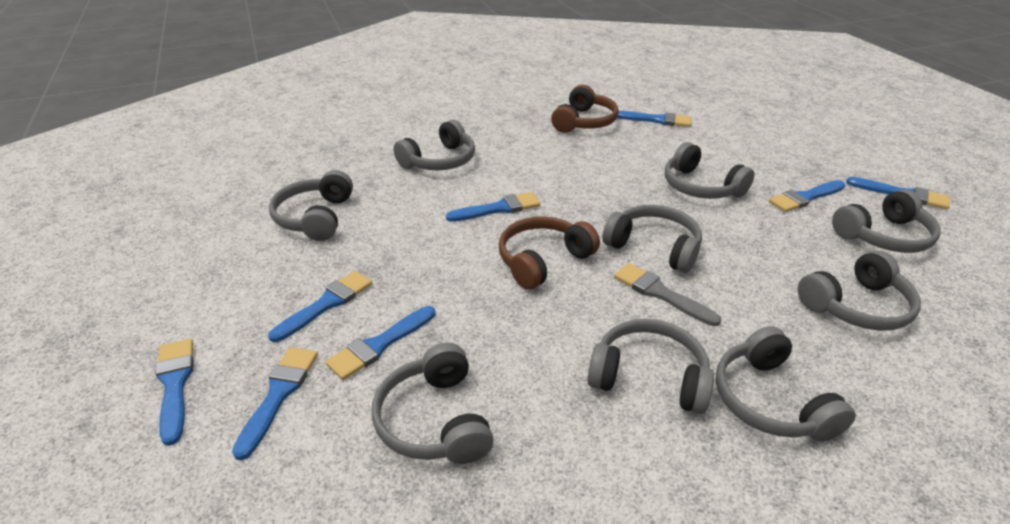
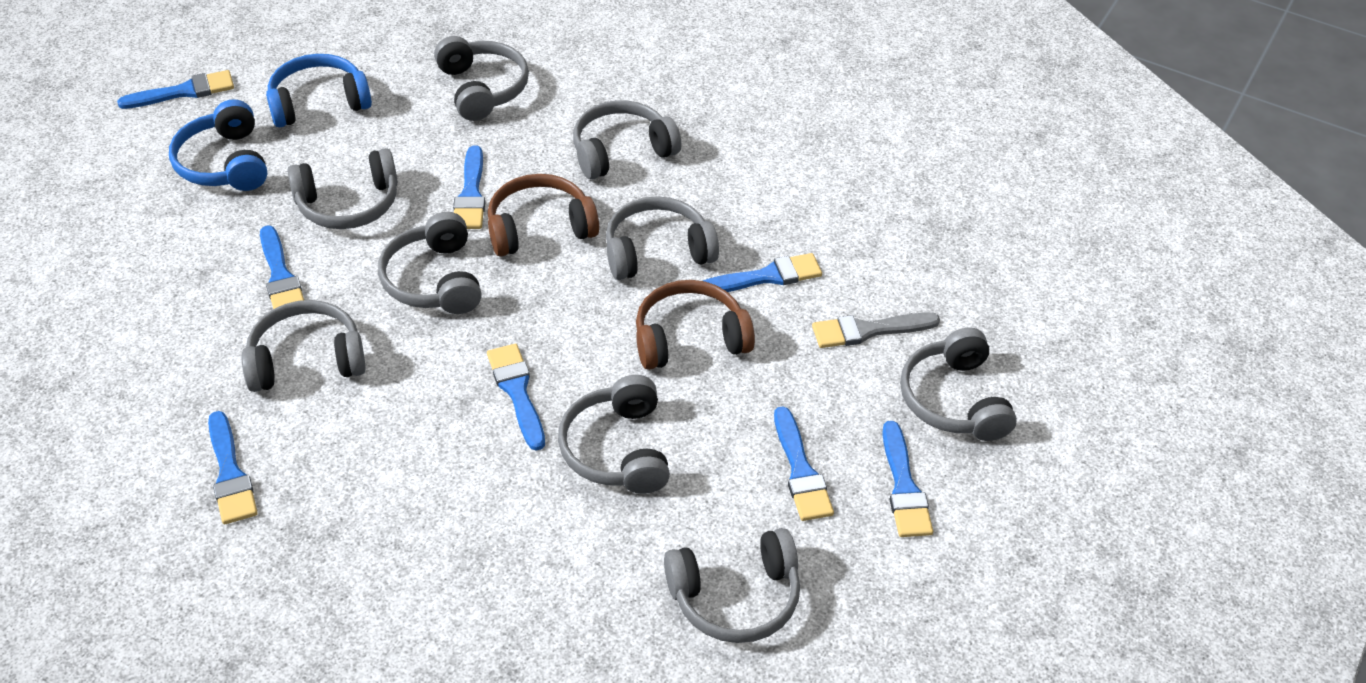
blue headphones: 0 -> 2

